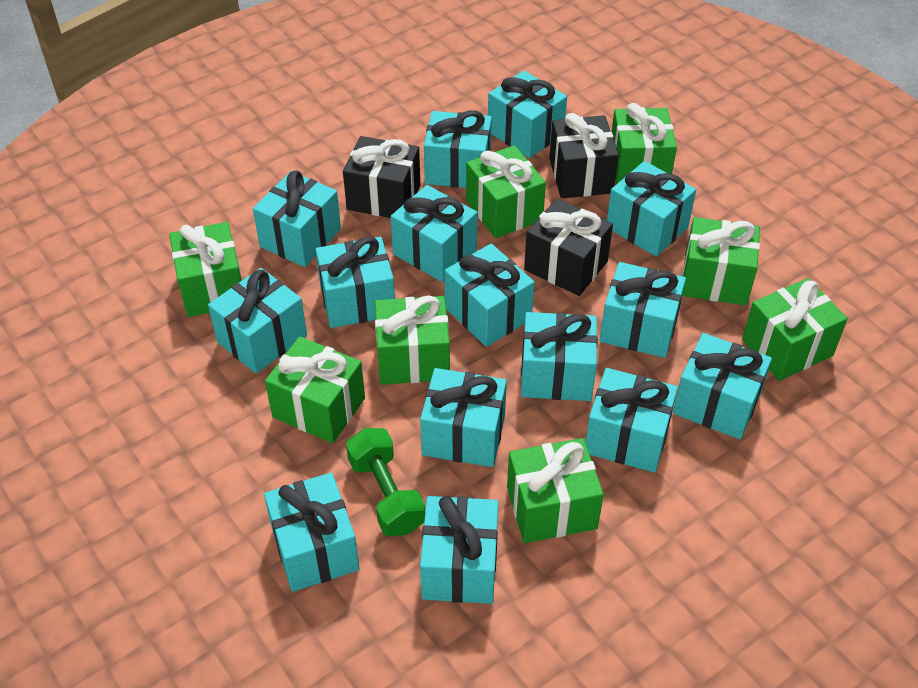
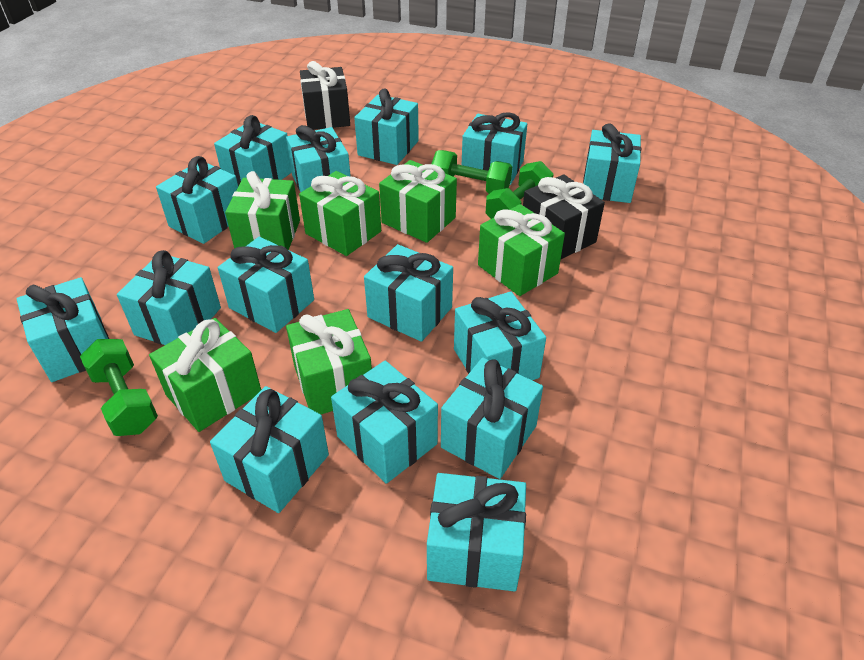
black gift: 3 -> 2
green dumbbell: 1 -> 3
green gift: 8 -> 6

